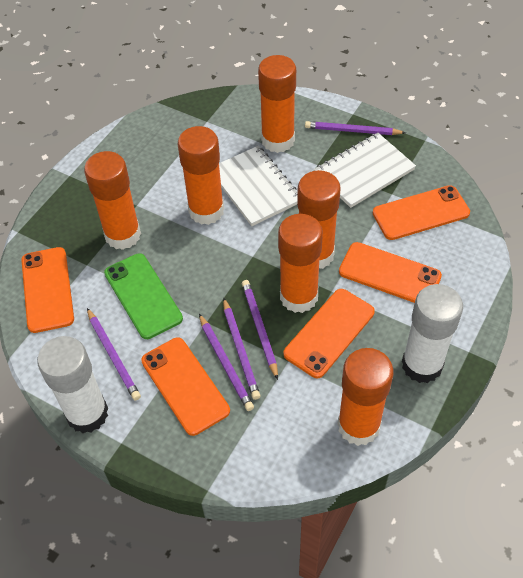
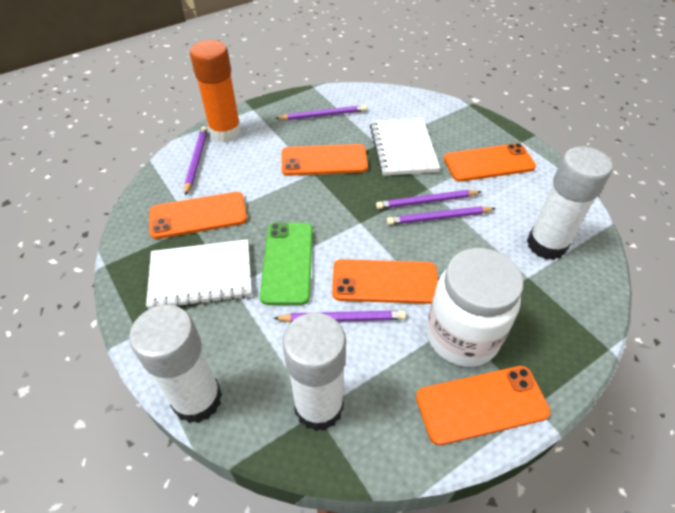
orange glue stick: 6 -> 1
white glue stick: 2 -> 3
white jar: 0 -> 1

